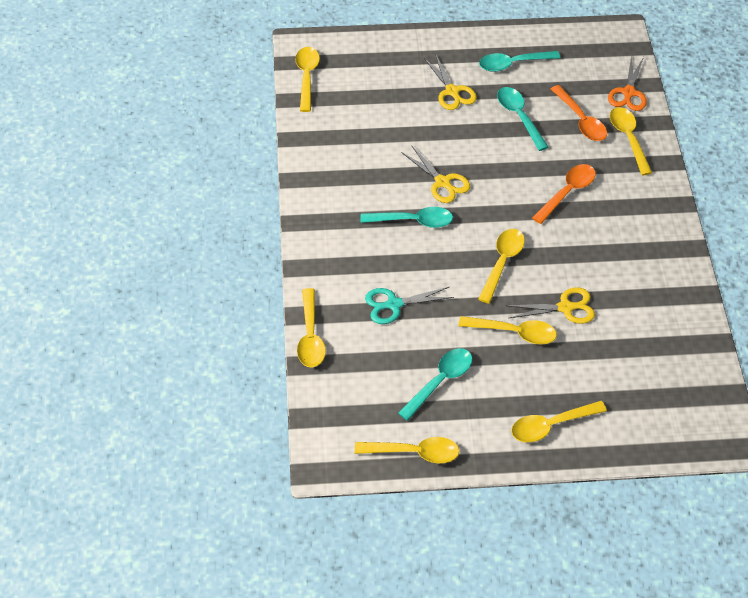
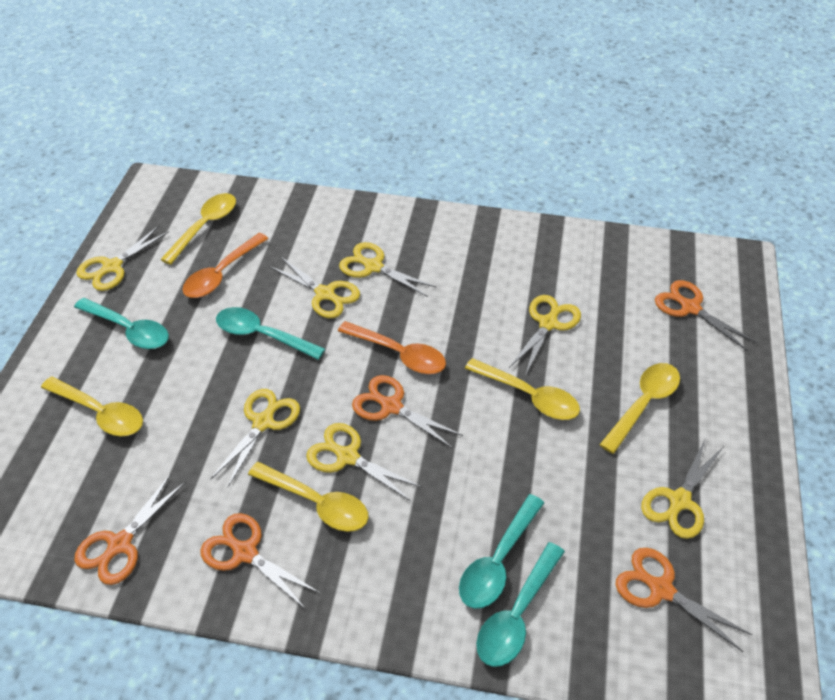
orange scissors: 1 -> 5
turquoise scissors: 1 -> 0
yellow scissors: 3 -> 7
yellow spoon: 7 -> 5

